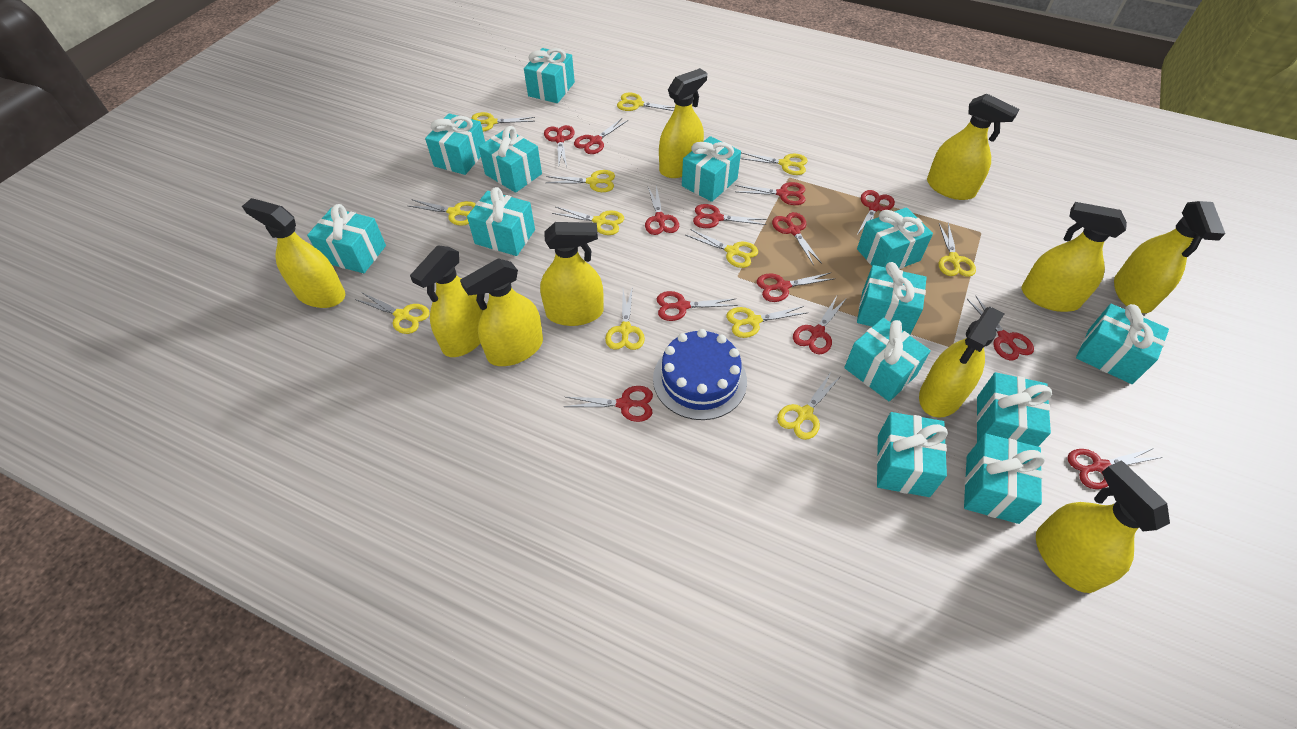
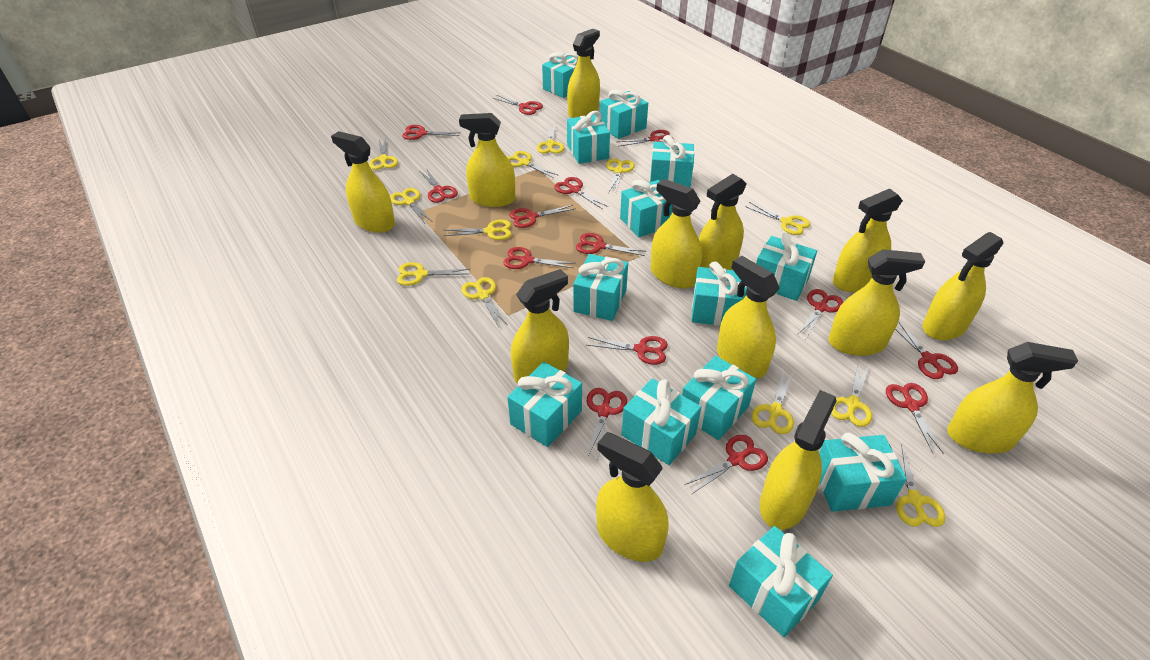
blue cake: 1 -> 0
red scissors: 13 -> 14
yellow spray bottle: 10 -> 13

